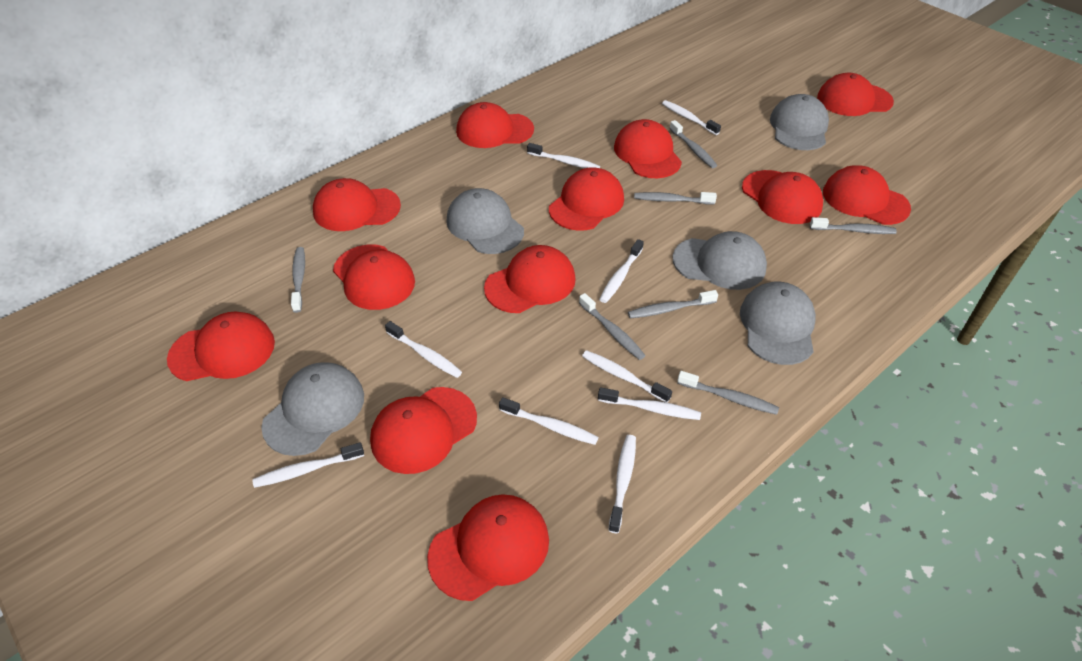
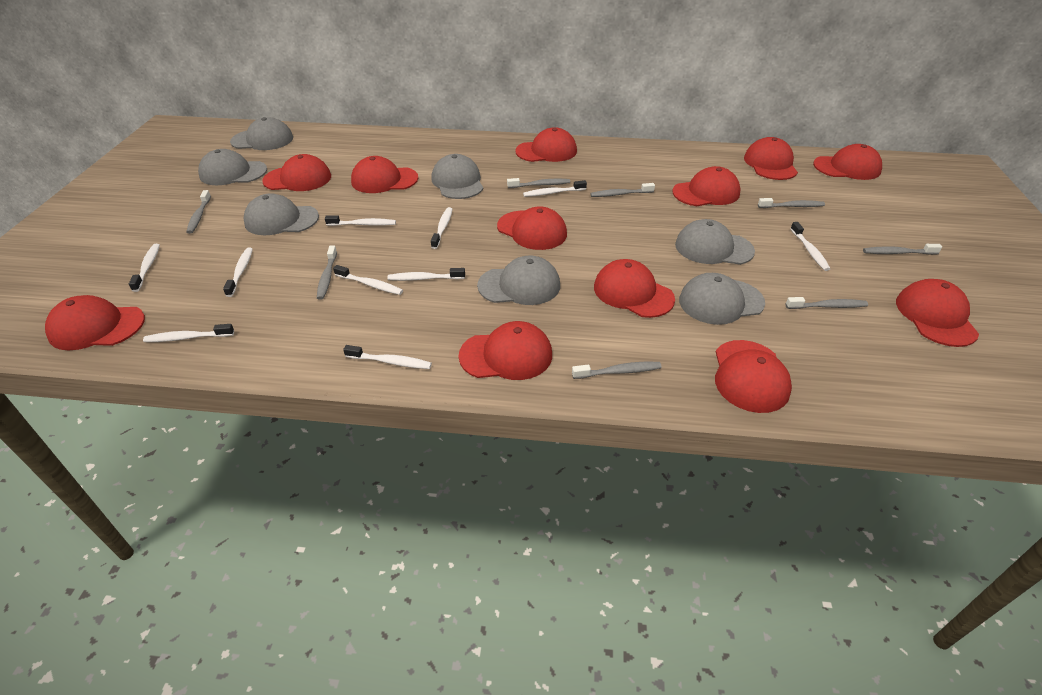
grey cap: 5 -> 7
grey toothbrush: 7 -> 8
white toothbrush: 9 -> 10

